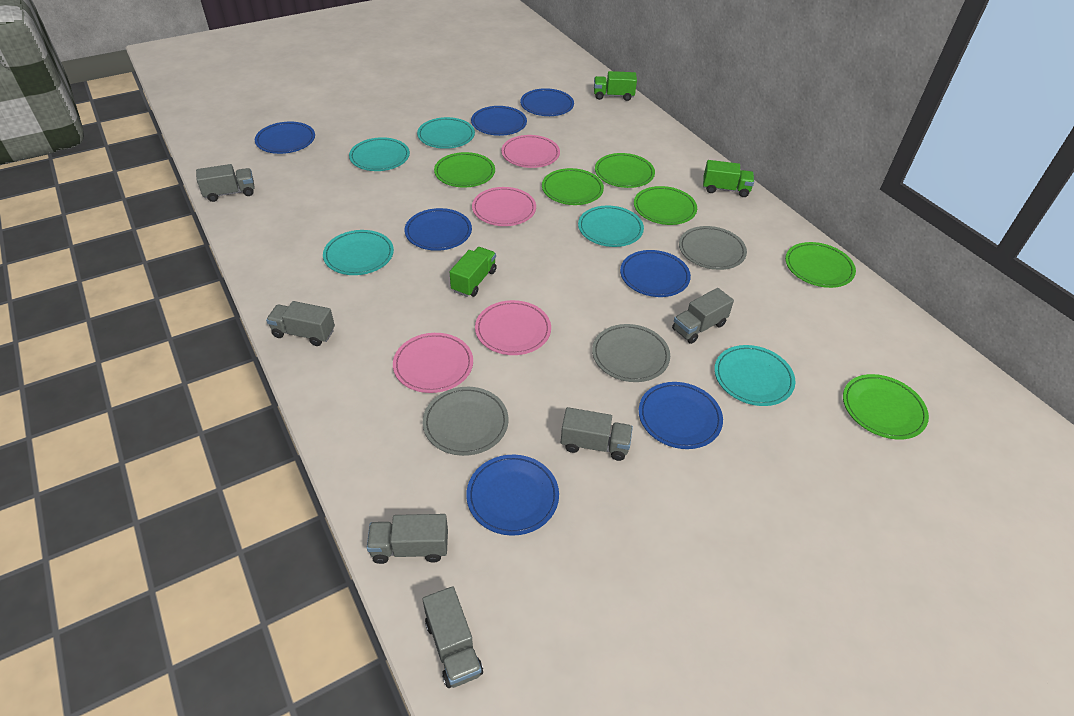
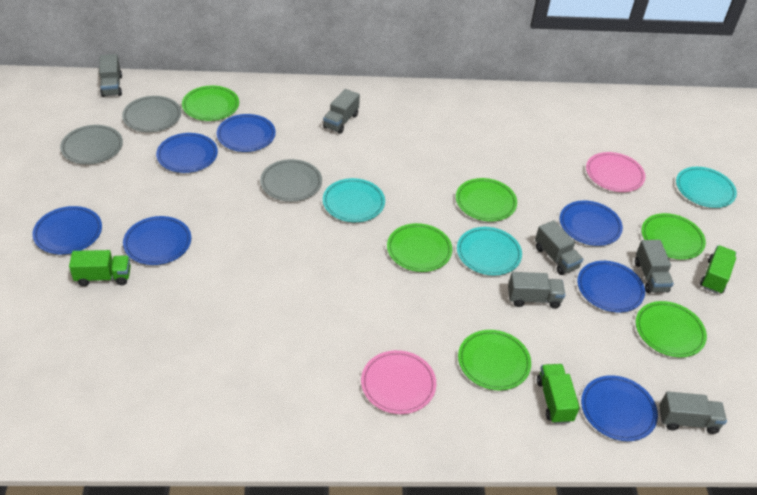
pink plate: 4 -> 2
turquoise plate: 5 -> 3

